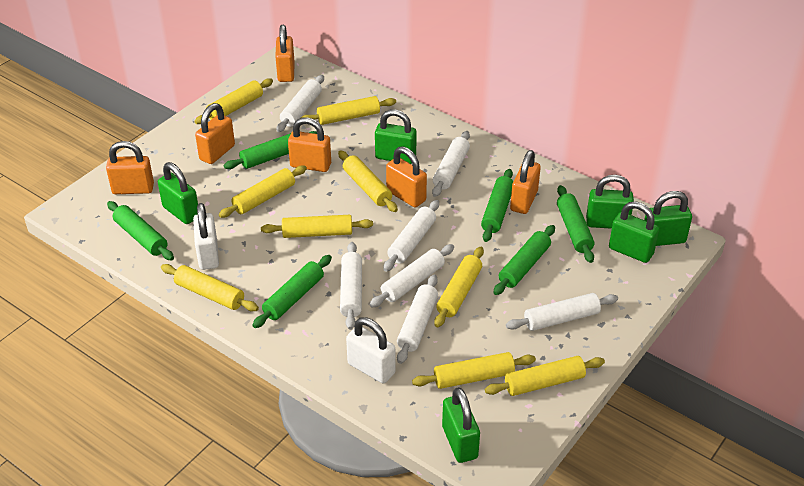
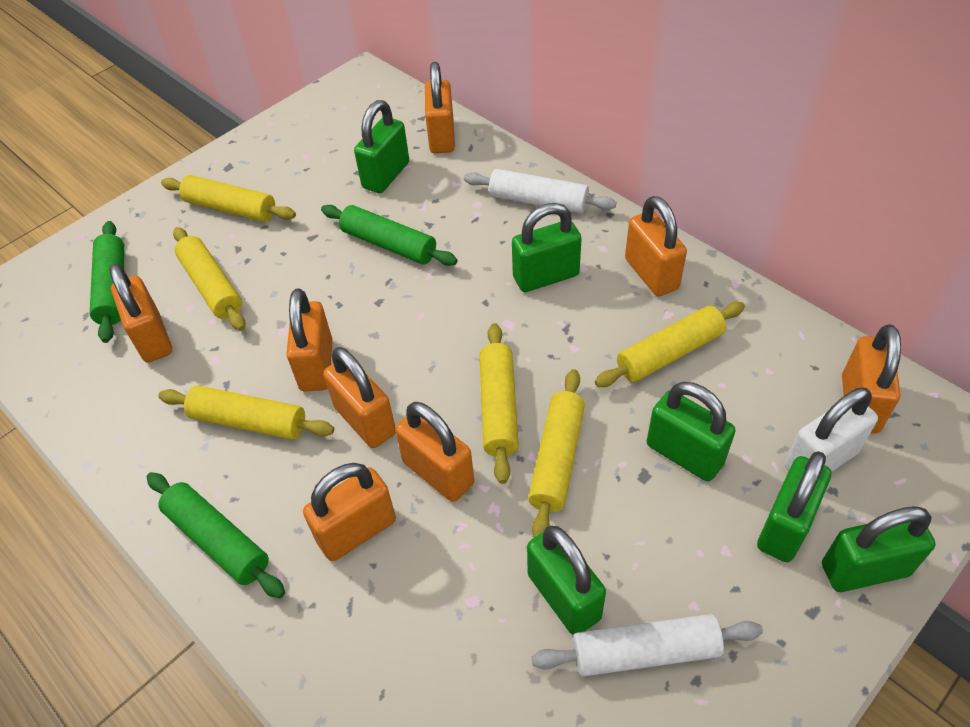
green rolling pin: 6 -> 3
orange padlock: 6 -> 8
white padlock: 2 -> 1
white rolling pin: 7 -> 2
yellow rolling pin: 9 -> 6

